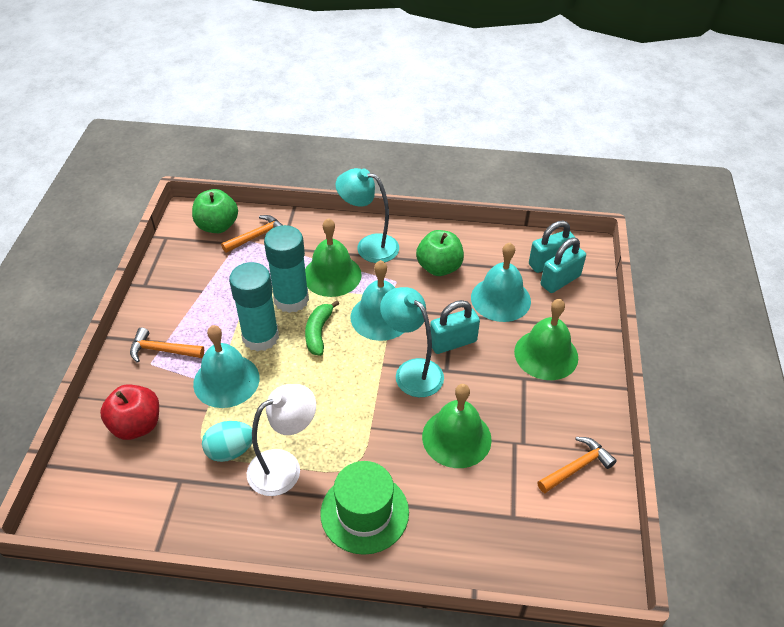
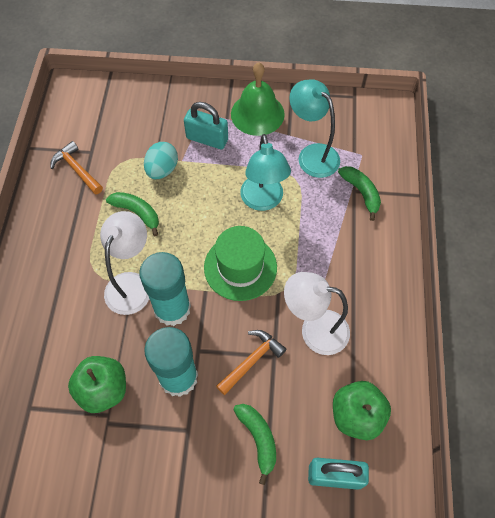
green banana: 1 -> 3
green bell: 3 -> 1
orange hammer: 3 -> 2
red apple: 1 -> 0
turquoise bell: 3 -> 0
turquoise padlock: 3 -> 2
white lamp: 1 -> 2

